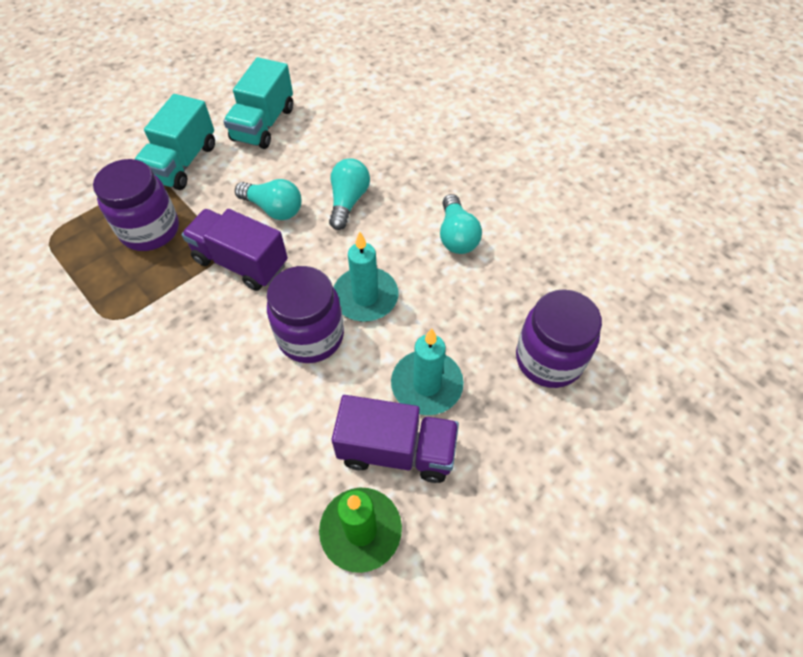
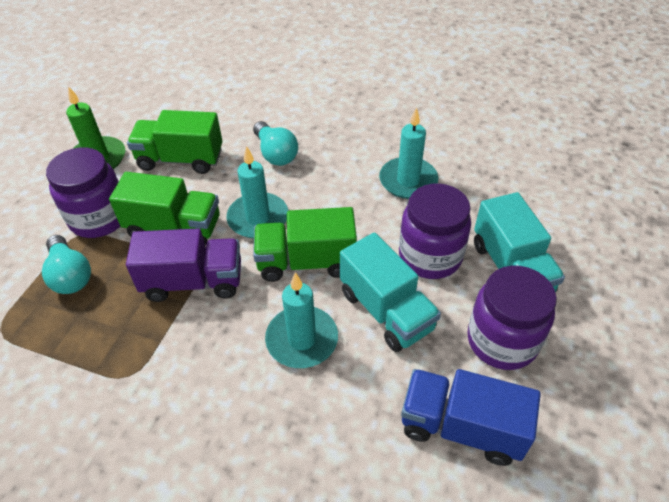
blue truck: 0 -> 1
green truck: 0 -> 3
purple truck: 2 -> 1
turquoise candle: 2 -> 3
turquoise light bulb: 3 -> 2

